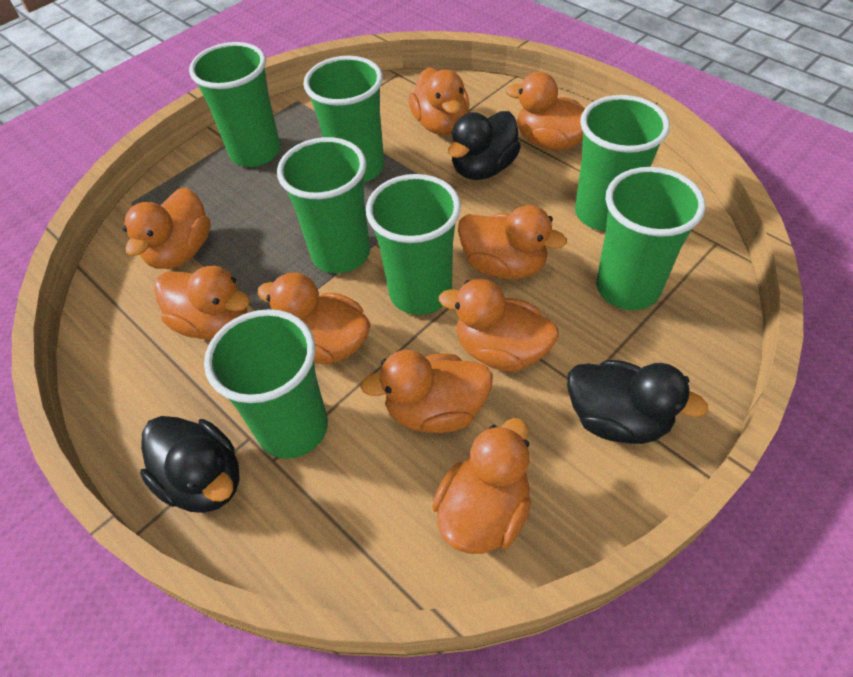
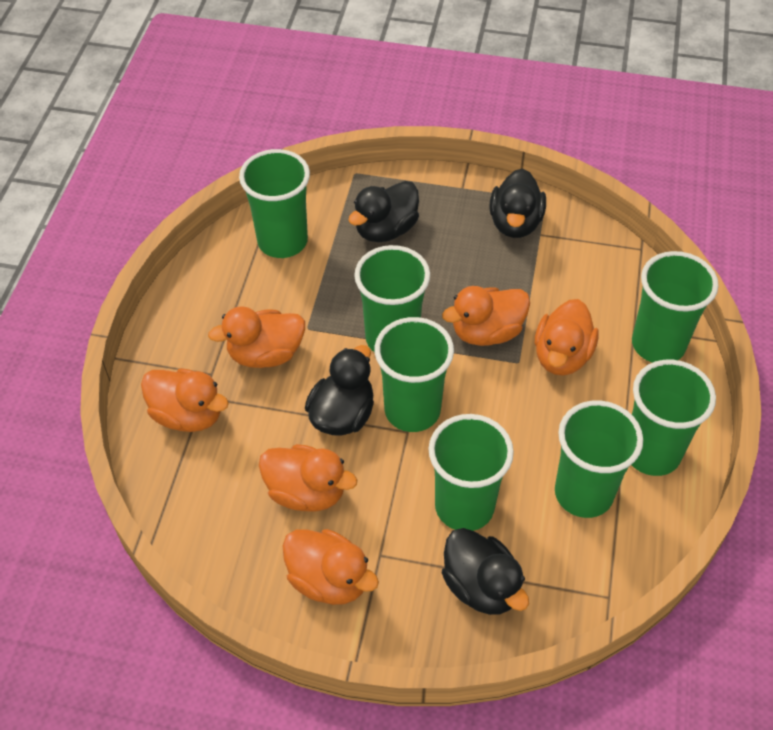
black duck: 3 -> 4
orange duck: 9 -> 6

